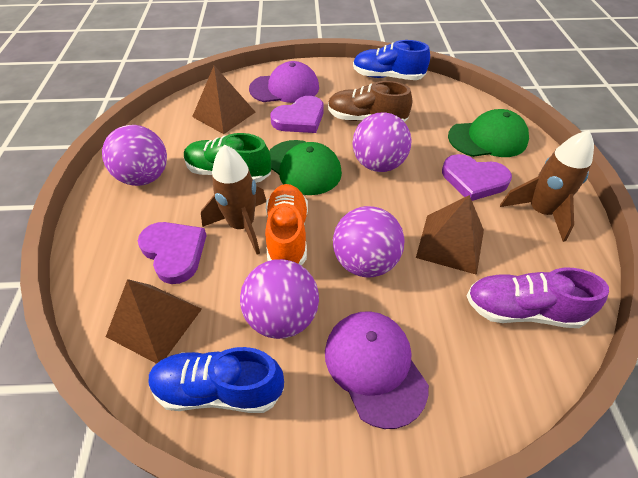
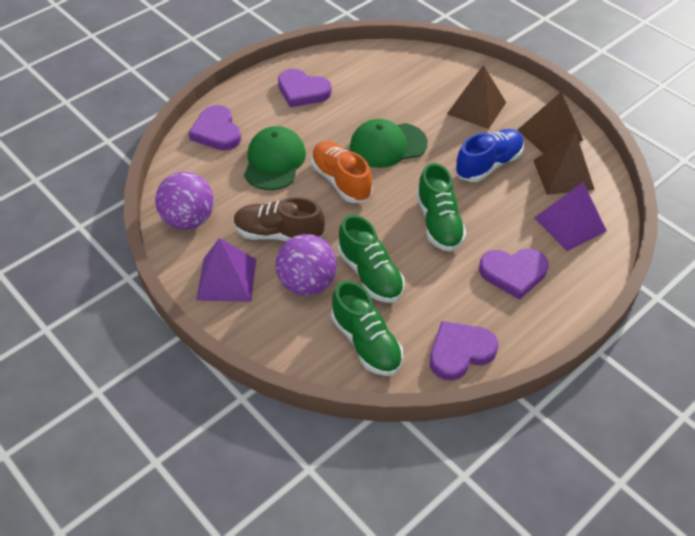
blue shoe: 2 -> 1
brown rocket: 2 -> 0
green shoe: 1 -> 3
purple ball: 4 -> 2
purple cap: 2 -> 0
purple heart: 3 -> 4
purple pyramid: 0 -> 2
purple shoe: 1 -> 0

